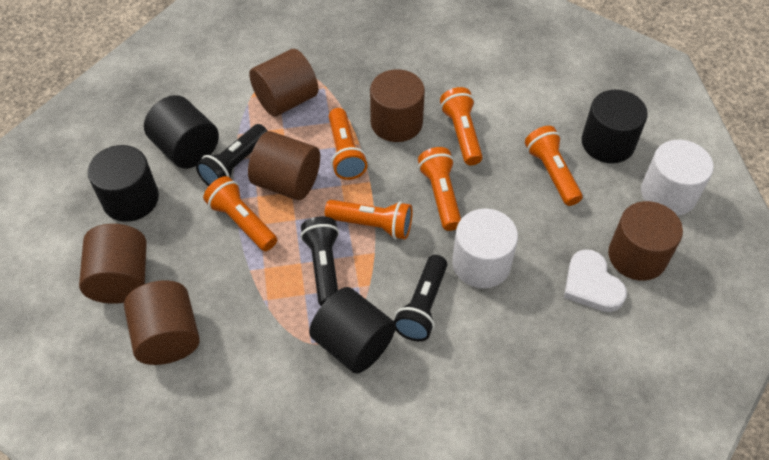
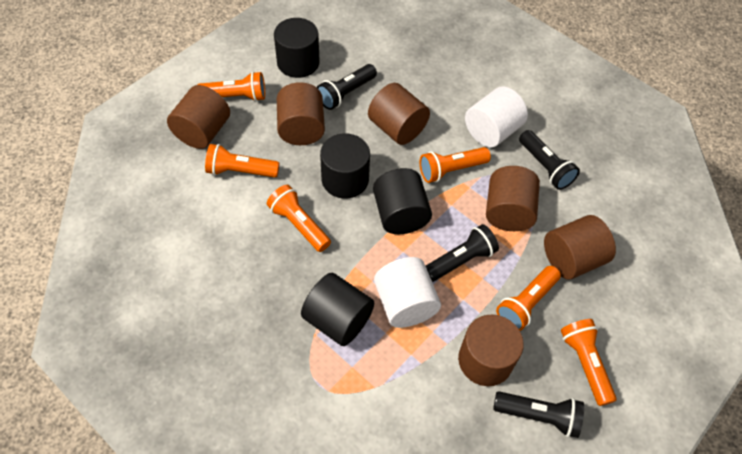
black flashlight: 3 -> 4
white heart: 1 -> 0

